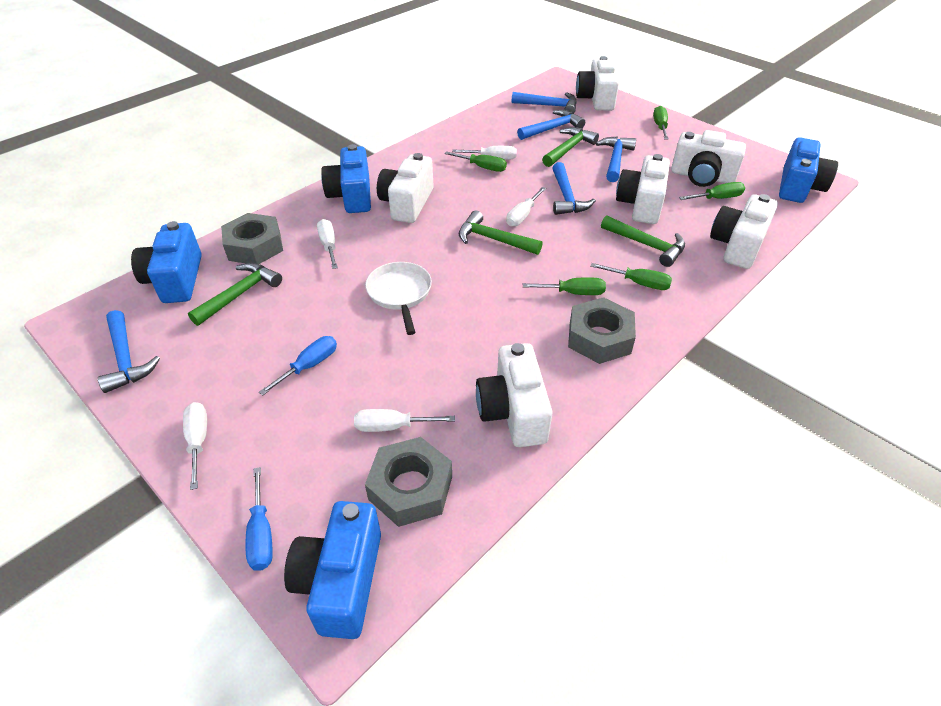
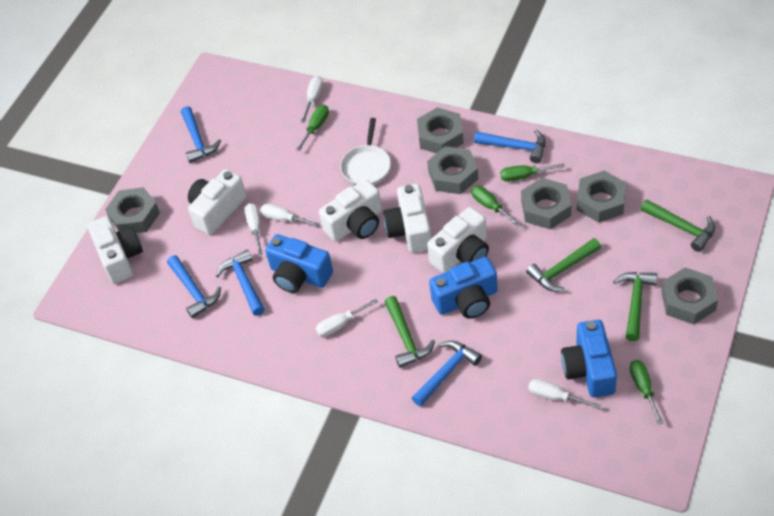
blue camera: 4 -> 3
blue screwdriver: 2 -> 0
green screwdriver: 5 -> 4
grey nut: 3 -> 6
white camera: 6 -> 5

